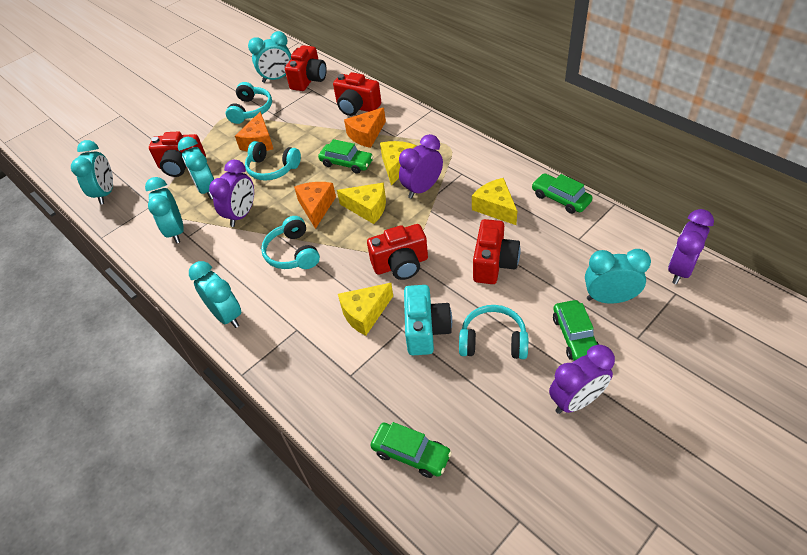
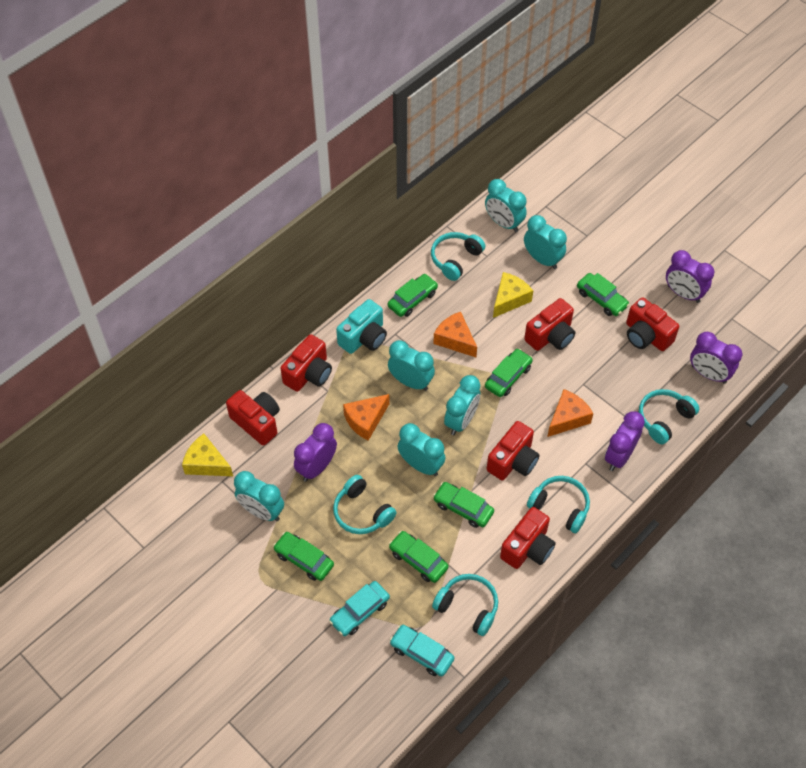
green car: 4 -> 6
red camera: 5 -> 6
turquoise car: 0 -> 2
turquoise headphones: 4 -> 5
yellow cheese: 4 -> 2

